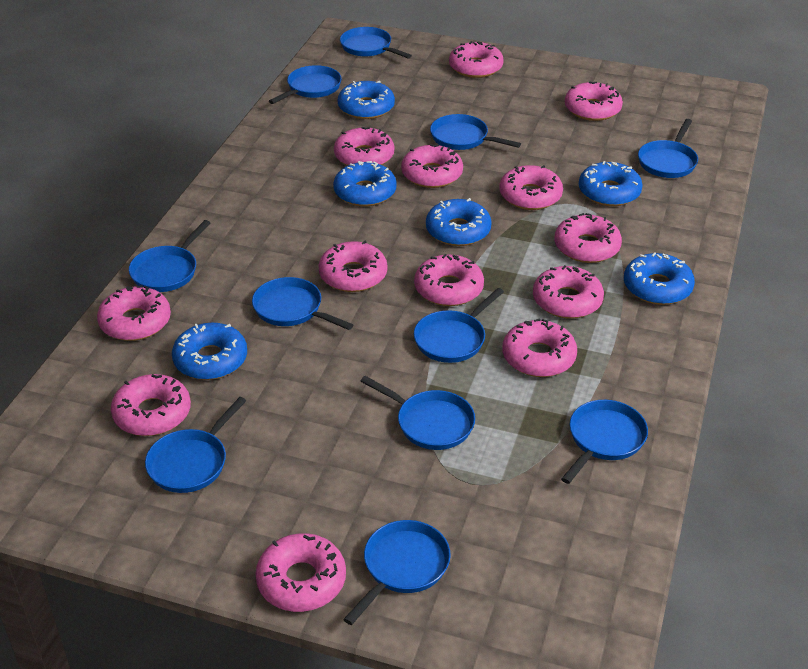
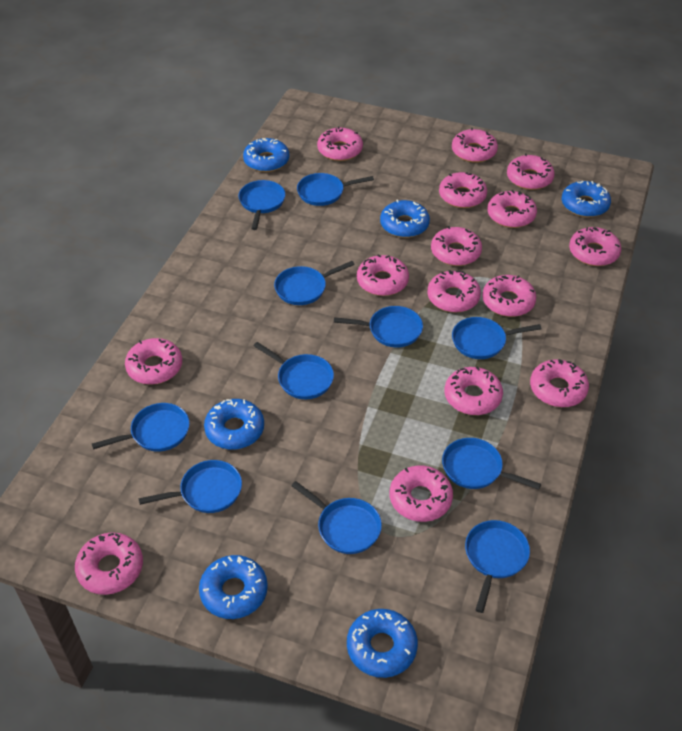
pink donut: 13 -> 15

